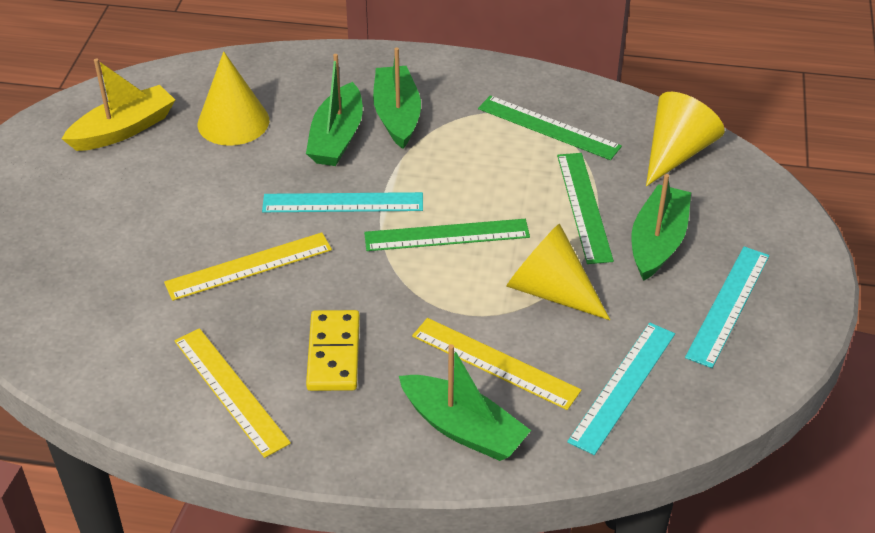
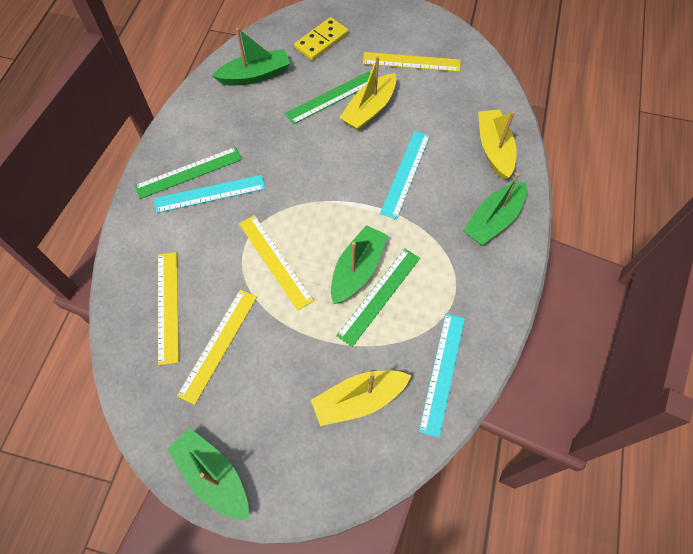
yellow boat: 1 -> 3
yellow cone: 3 -> 0
yellow ruler: 3 -> 4

